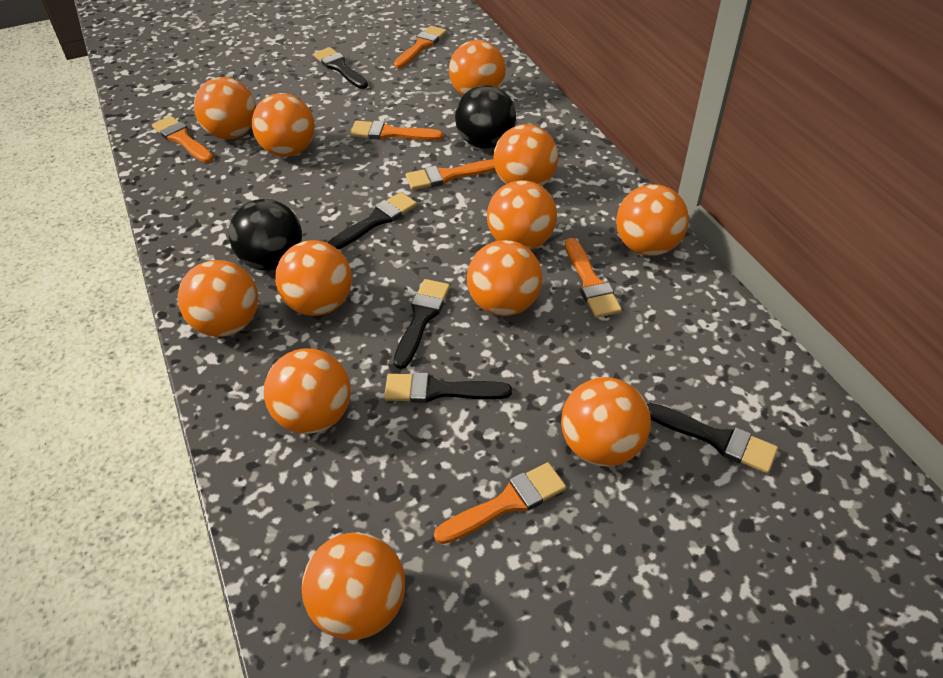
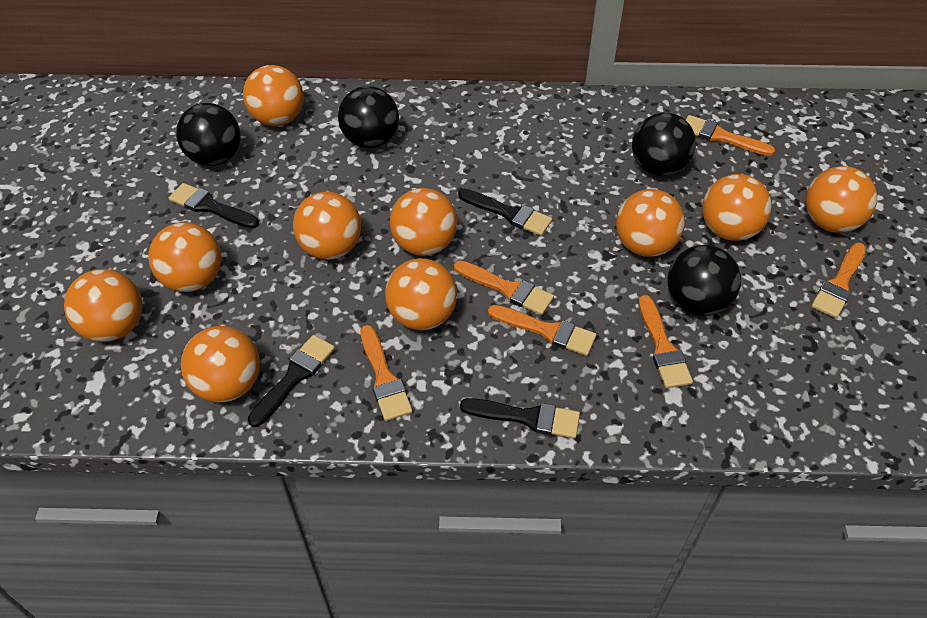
black ball: 2 -> 4
black brush: 5 -> 4
orange ball: 12 -> 10

